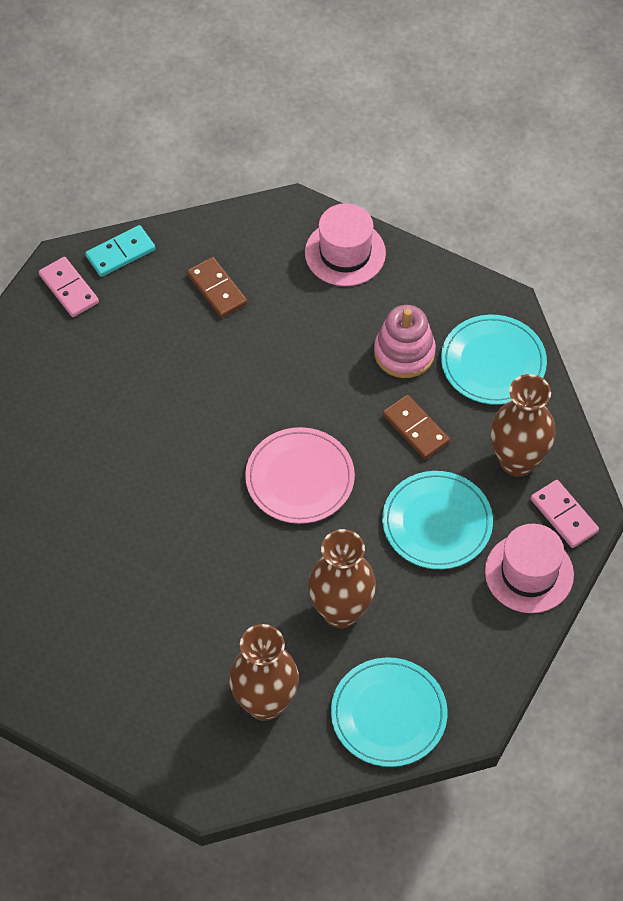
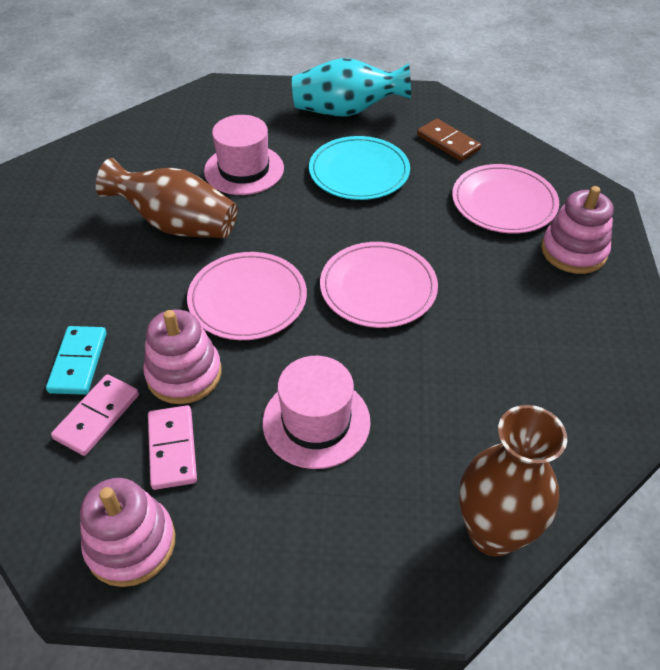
brown domino: 2 -> 1
brown vase: 3 -> 2
pink plate: 1 -> 3
pink stacking toy: 1 -> 3
turquoise plate: 3 -> 1
turquoise vase: 0 -> 1

